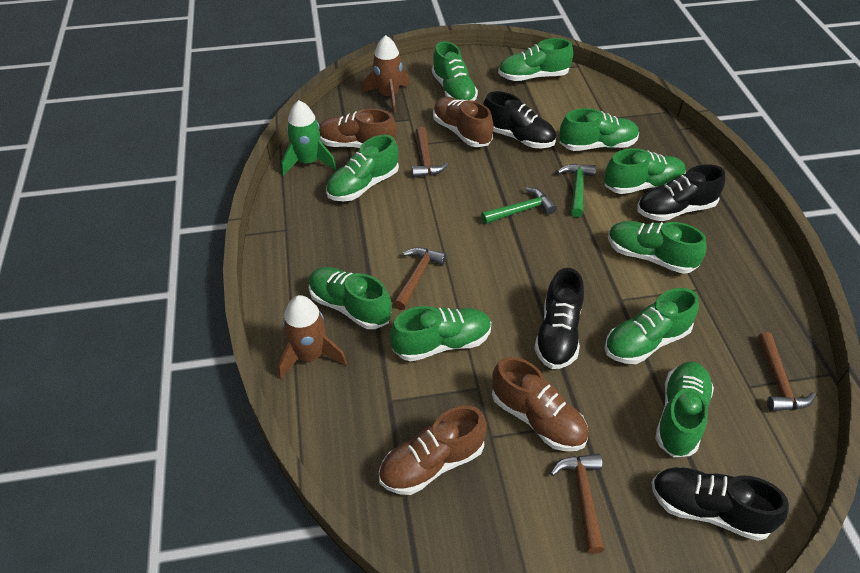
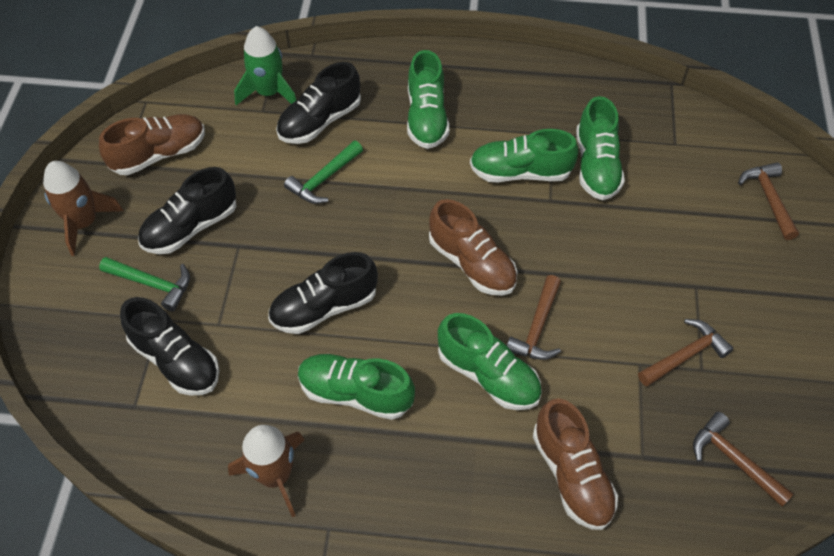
brown shoe: 4 -> 3
green shoe: 10 -> 5

